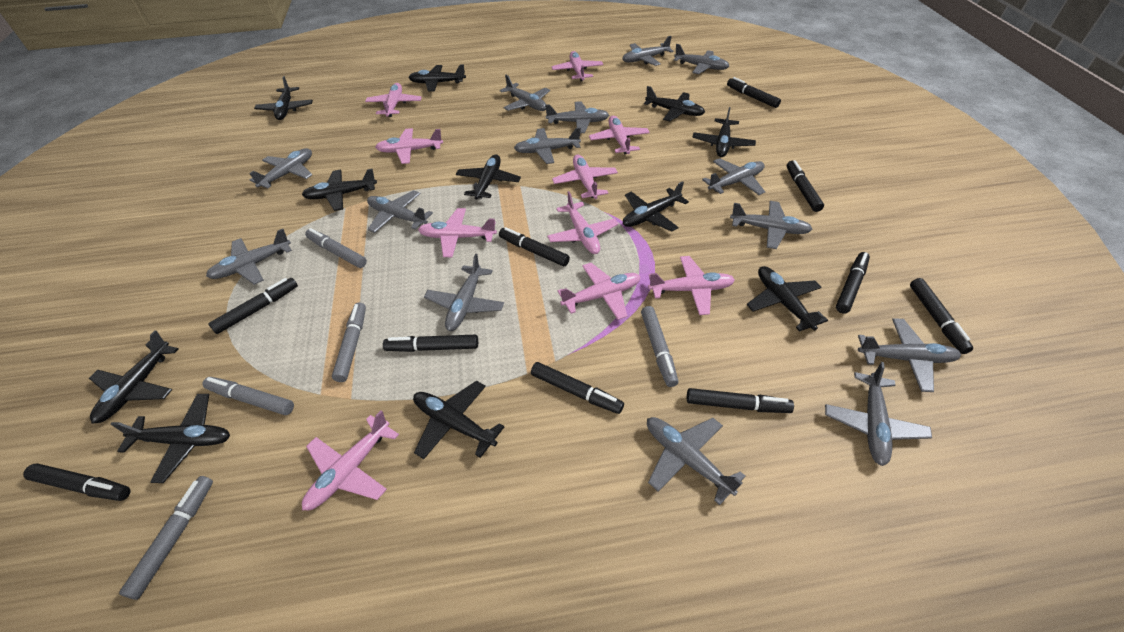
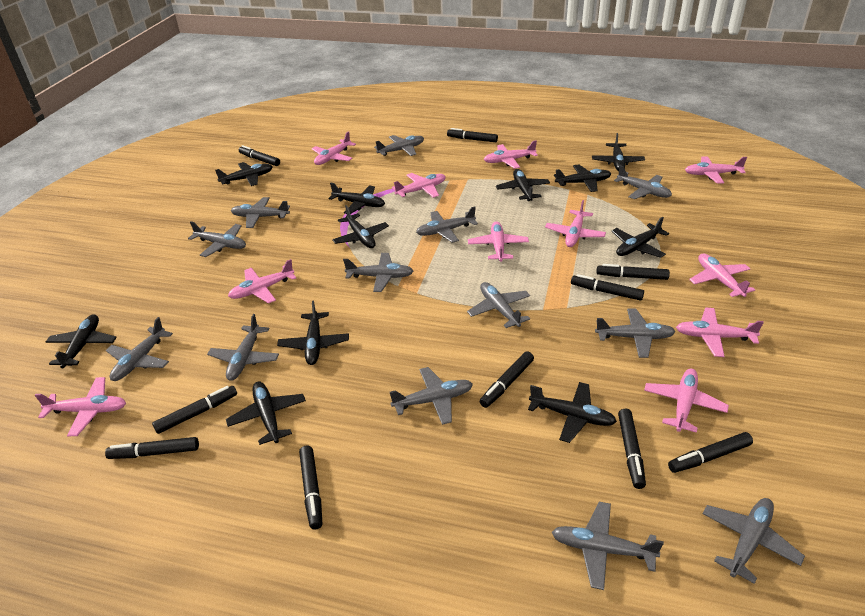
grey marker: 5 -> 0
grey plane: 14 -> 13
pink plane: 10 -> 11

